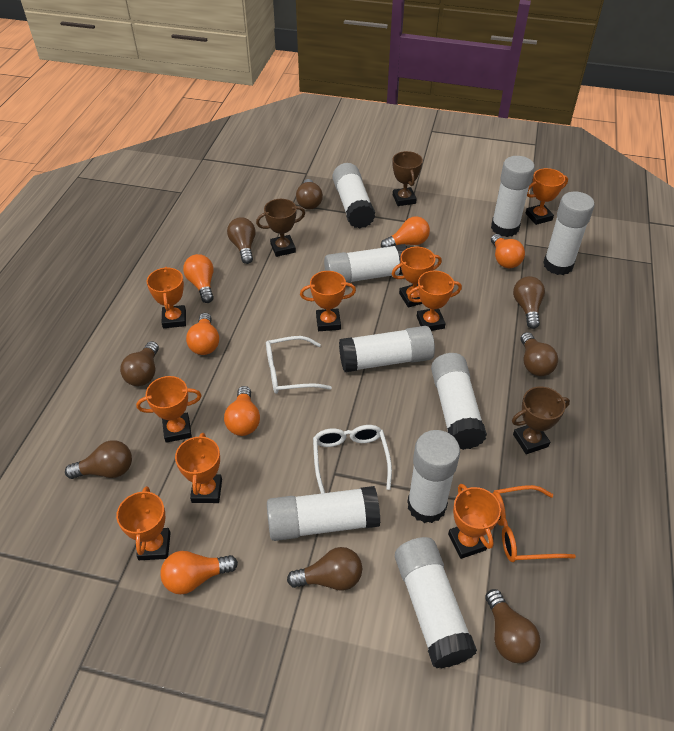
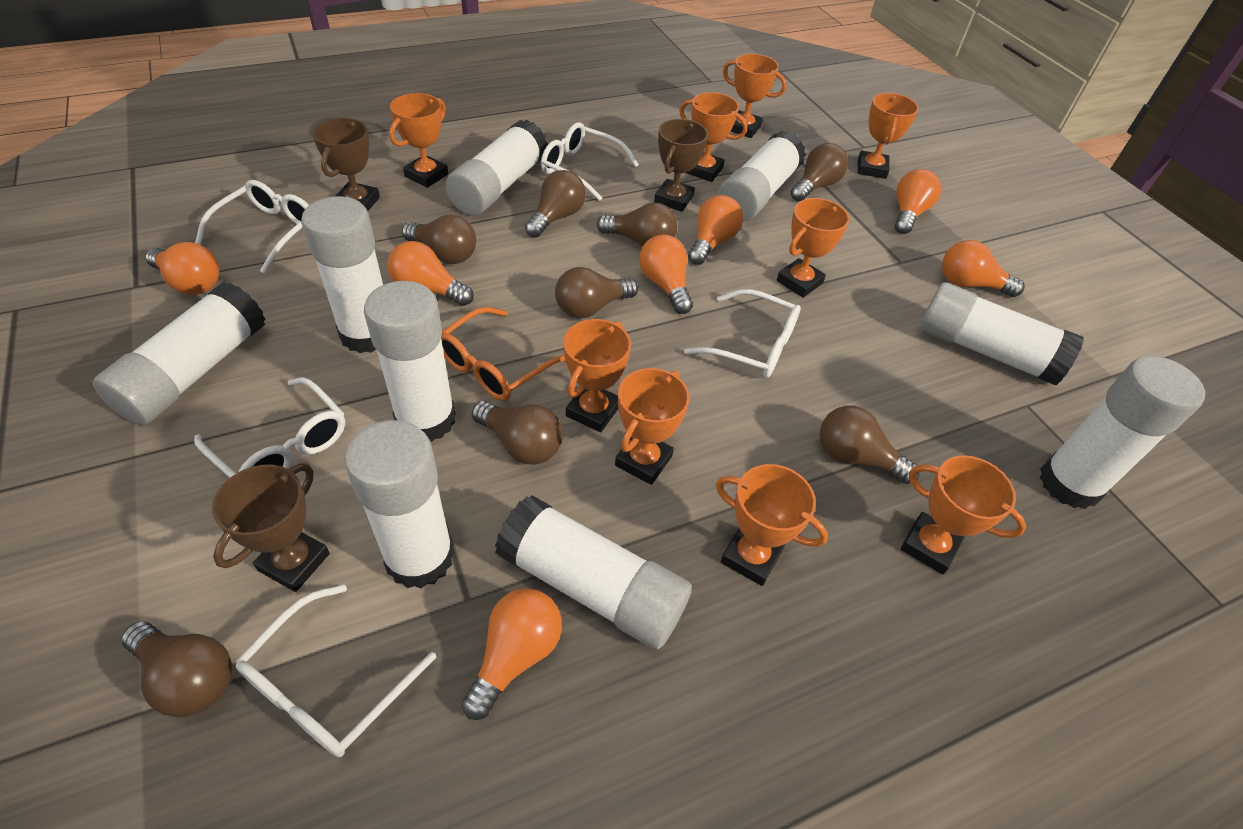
orange light bulb: 6 -> 7
white glasses: 2 -> 5

